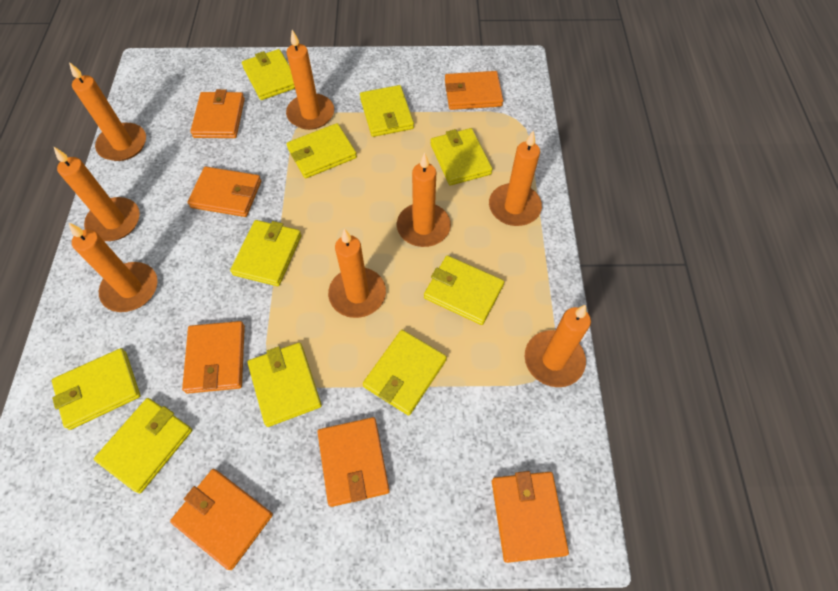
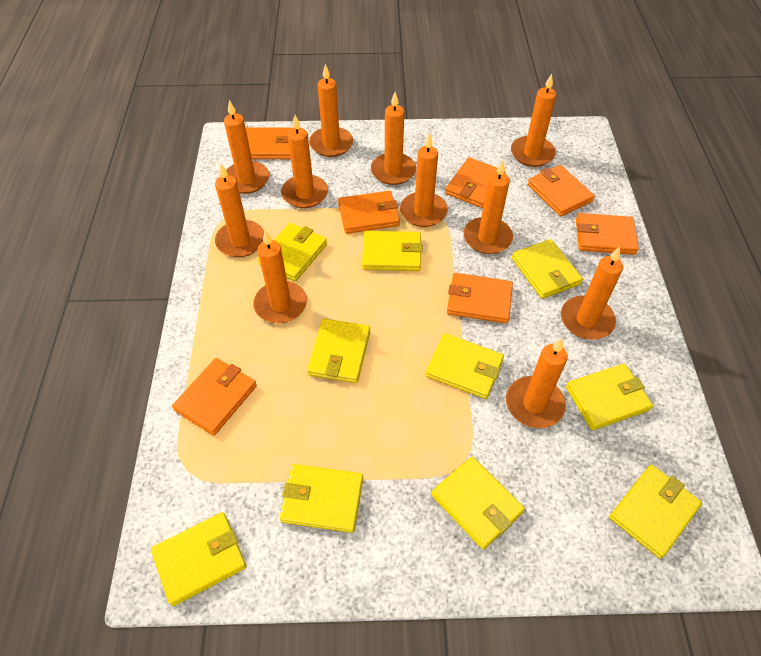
orange candle: 8 -> 11

